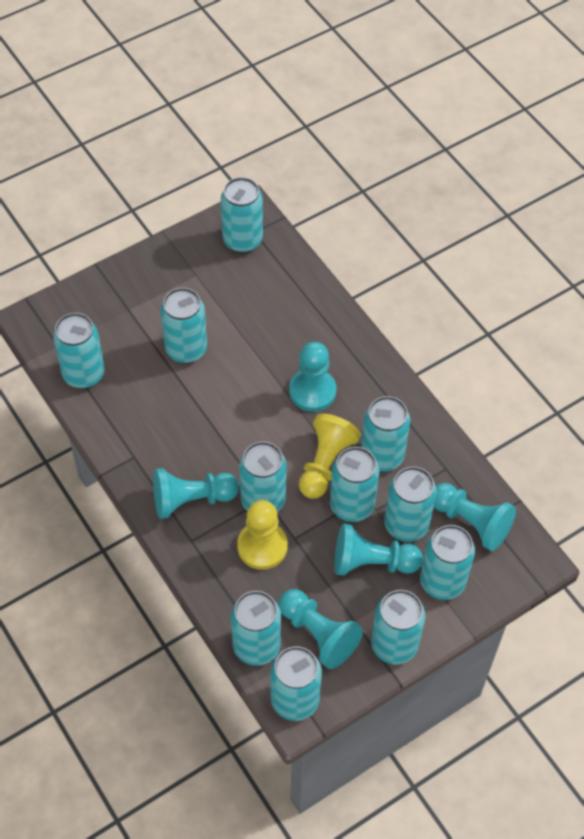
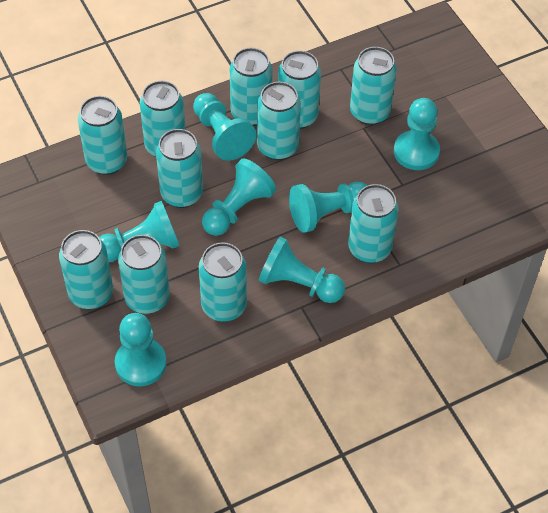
turquoise pawn: 5 -> 7
yellow pawn: 2 -> 0

